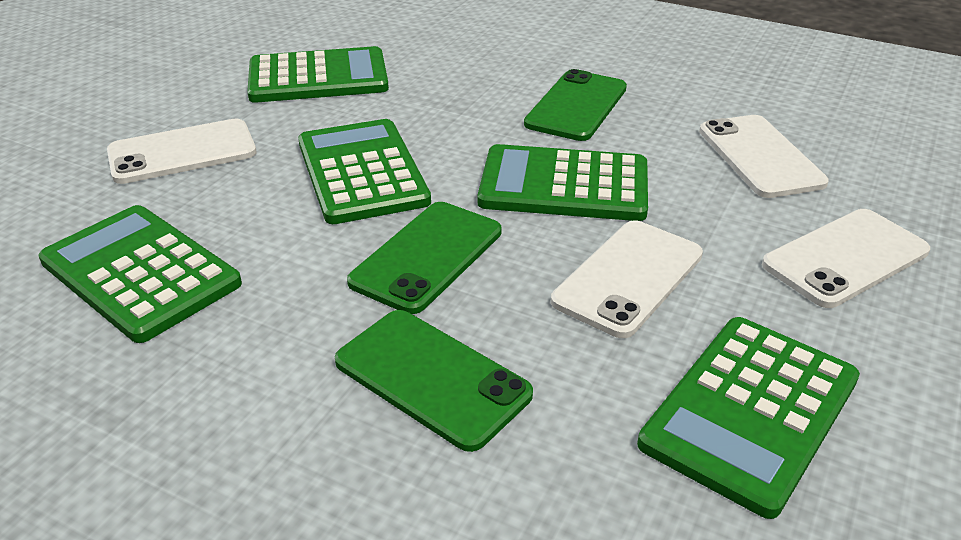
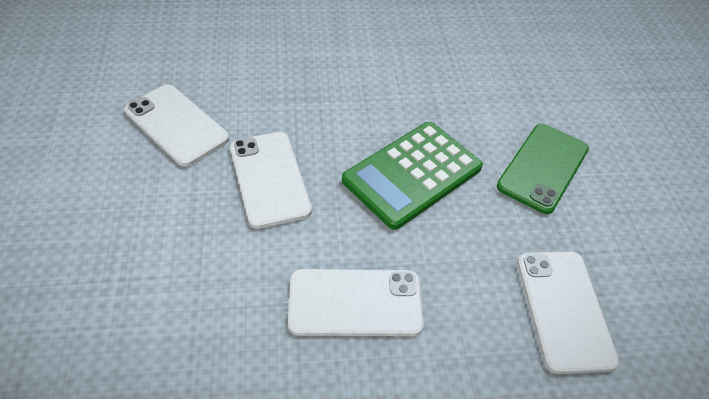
green calculator: 5 -> 1
green phone: 3 -> 1

